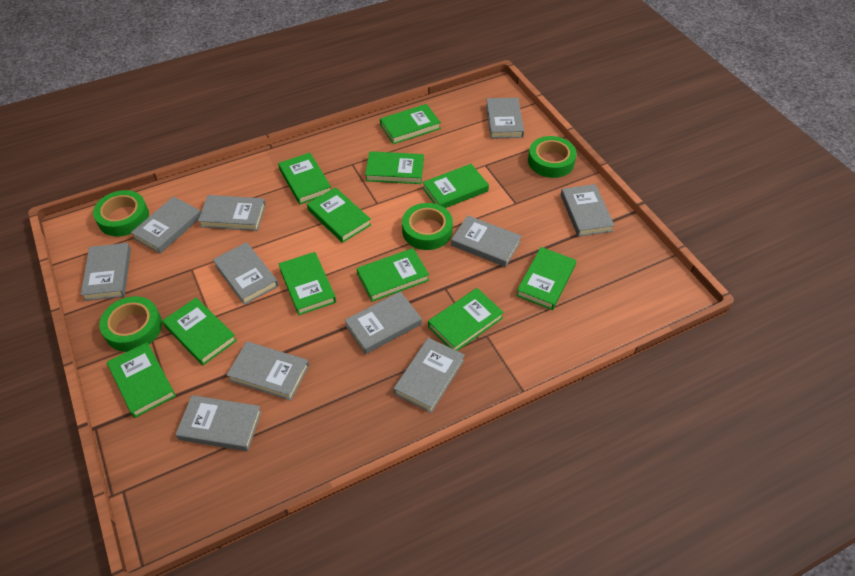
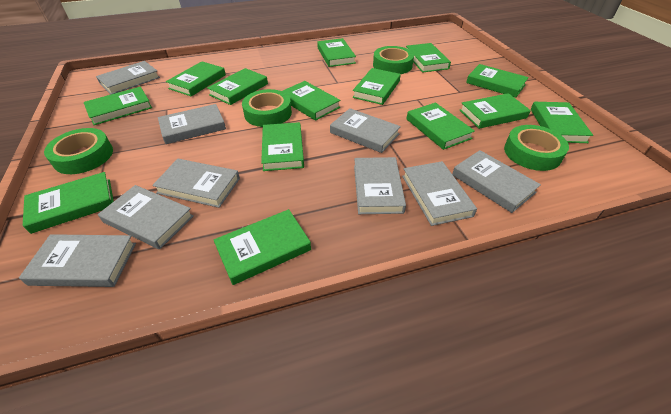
green book: 11 -> 14
grey book: 11 -> 9

